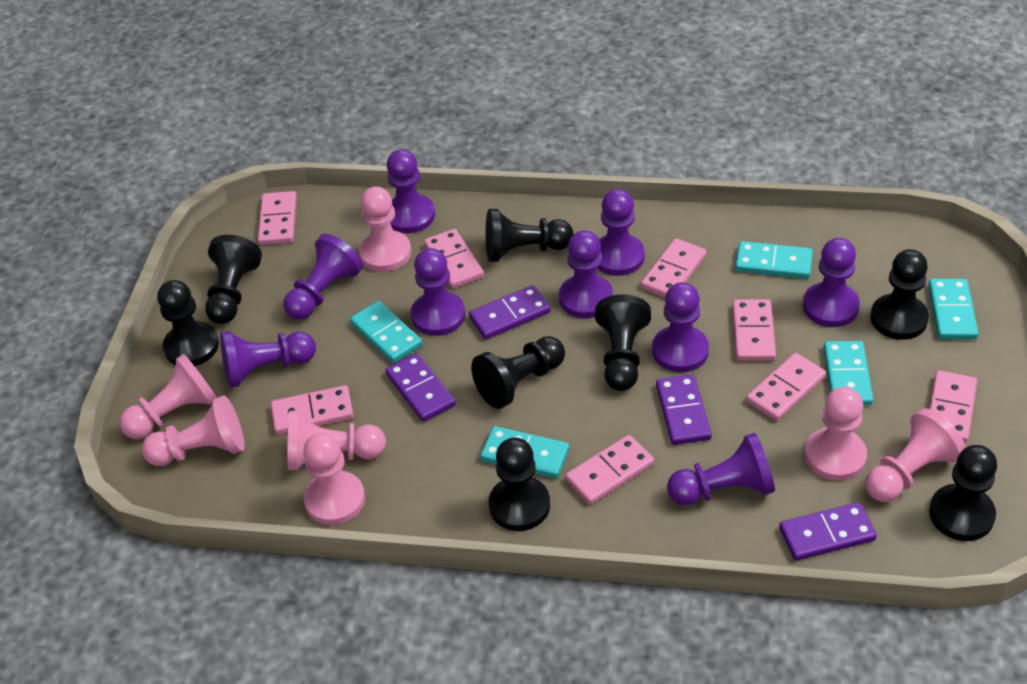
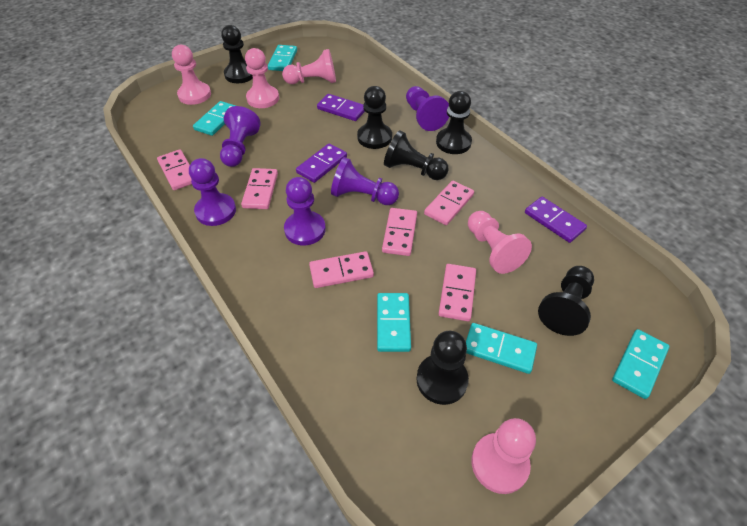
black pawn: 8 -> 6
pink domino: 8 -> 6
pink pawn: 7 -> 5
purple domino: 4 -> 3
purple pawn: 9 -> 5

